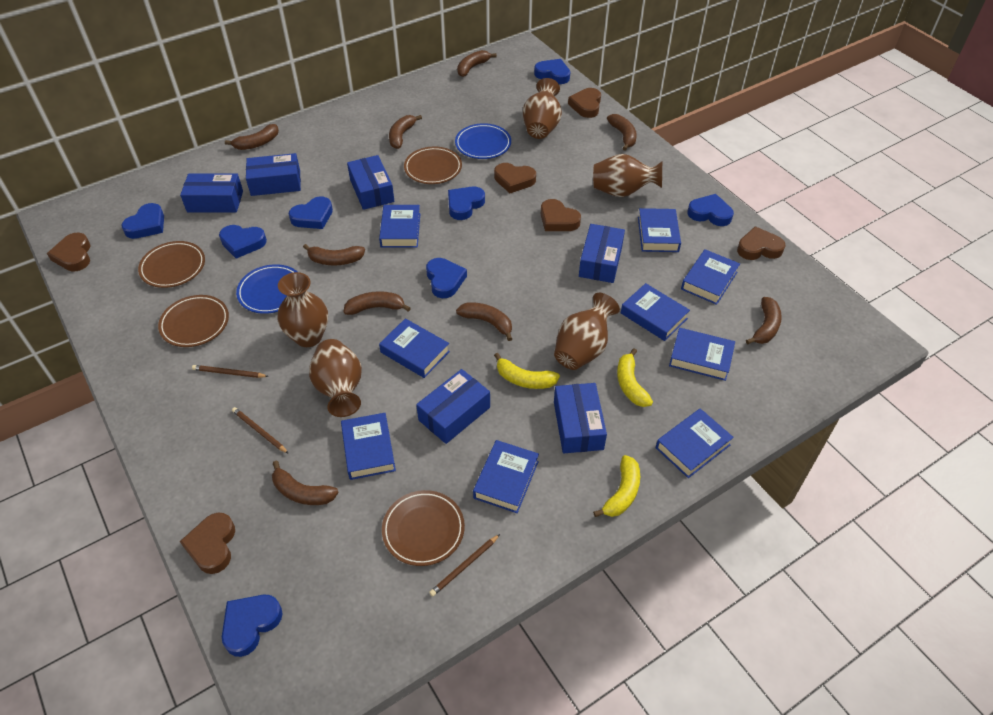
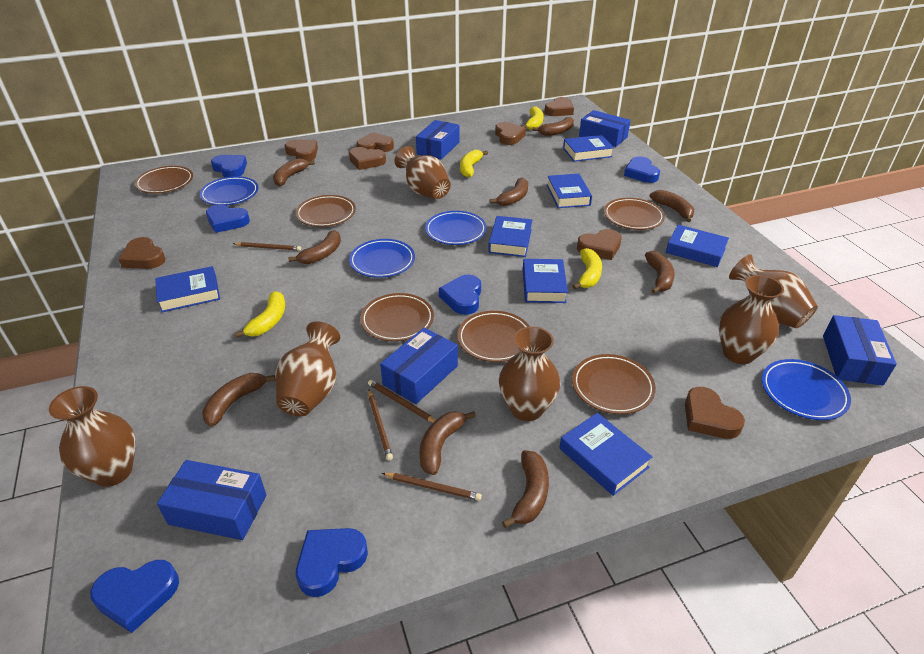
blue book: 9 -> 7
blue box: 6 -> 5
blue heart: 8 -> 6
blue plate: 2 -> 4
brown heart: 6 -> 8
brown pencil: 3 -> 4
brown plate: 4 -> 6
brown vase: 5 -> 6
yellow banana: 3 -> 4

